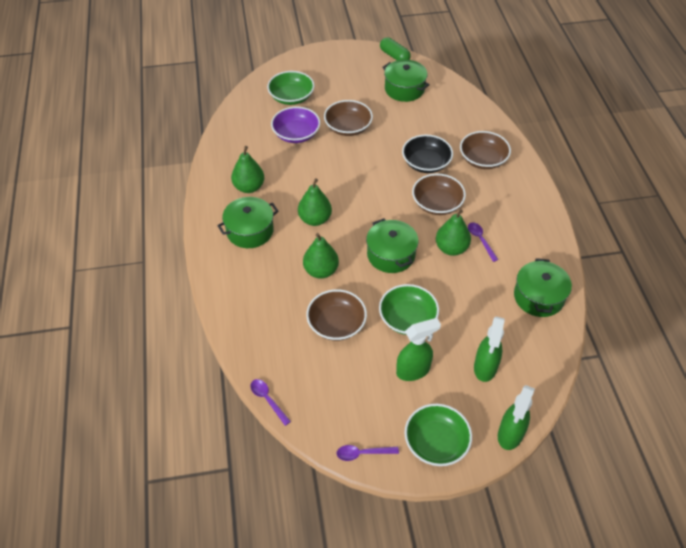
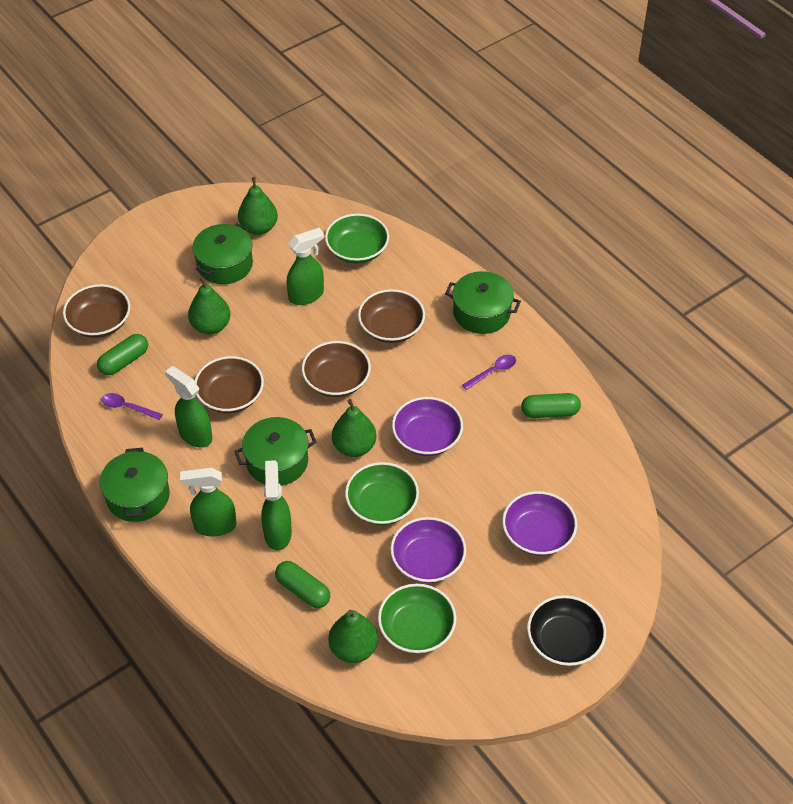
green capsule: 1 -> 3
green spray bottle: 3 -> 4
purple bowl: 1 -> 3
purple spoon: 3 -> 2

